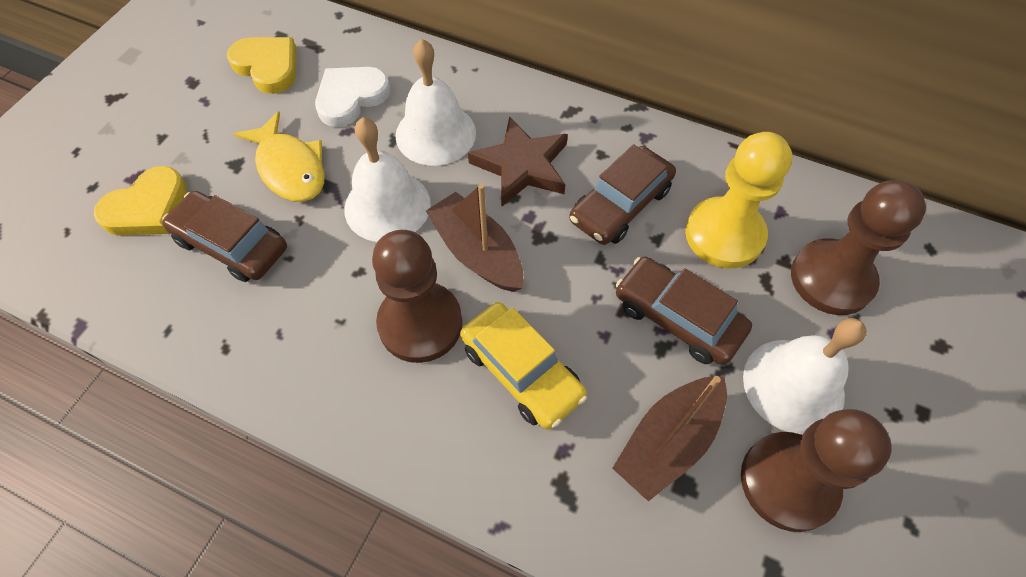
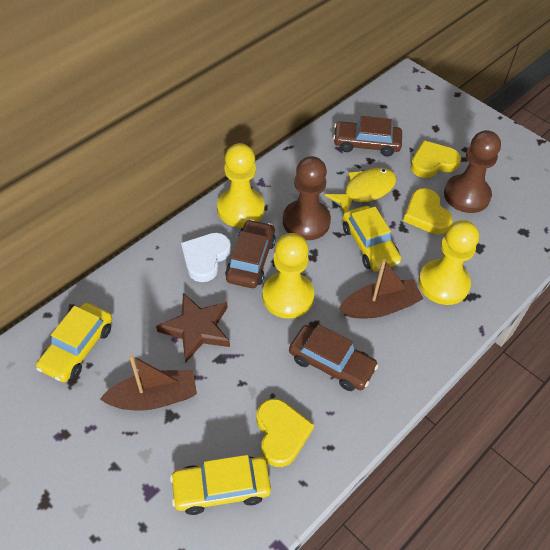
brown pawn: 3 -> 2
white bell: 3 -> 0
yellow car: 1 -> 3
yellow heart: 2 -> 3
yellow pawn: 1 -> 3

